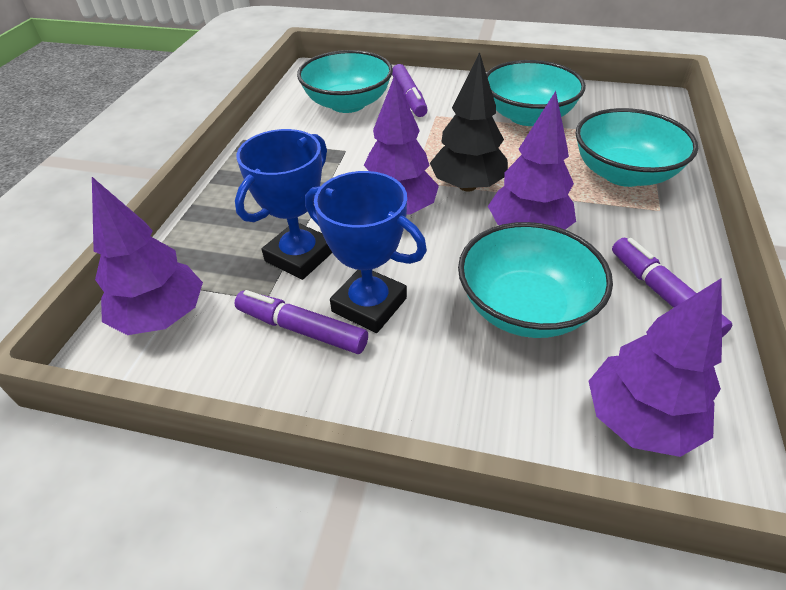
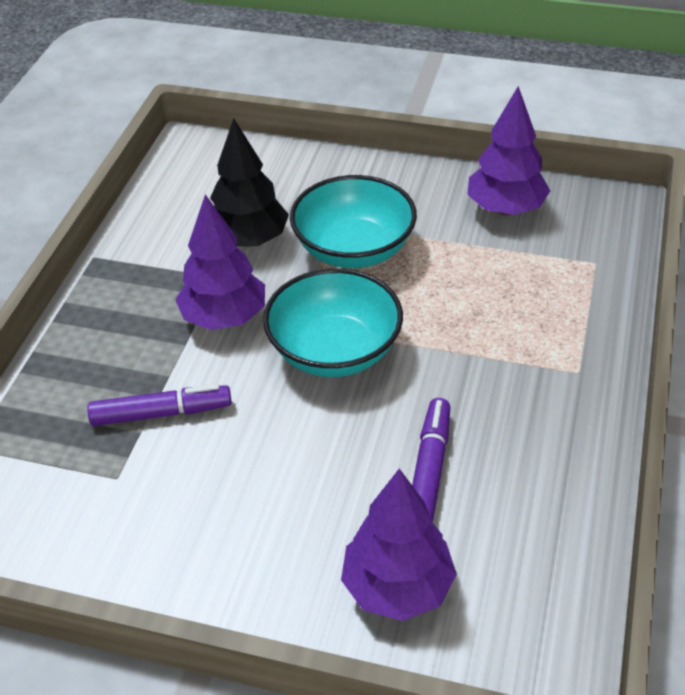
blue trophy: 2 -> 0
purple marker: 3 -> 2
purple tree: 4 -> 3
turquoise bowl: 4 -> 2

